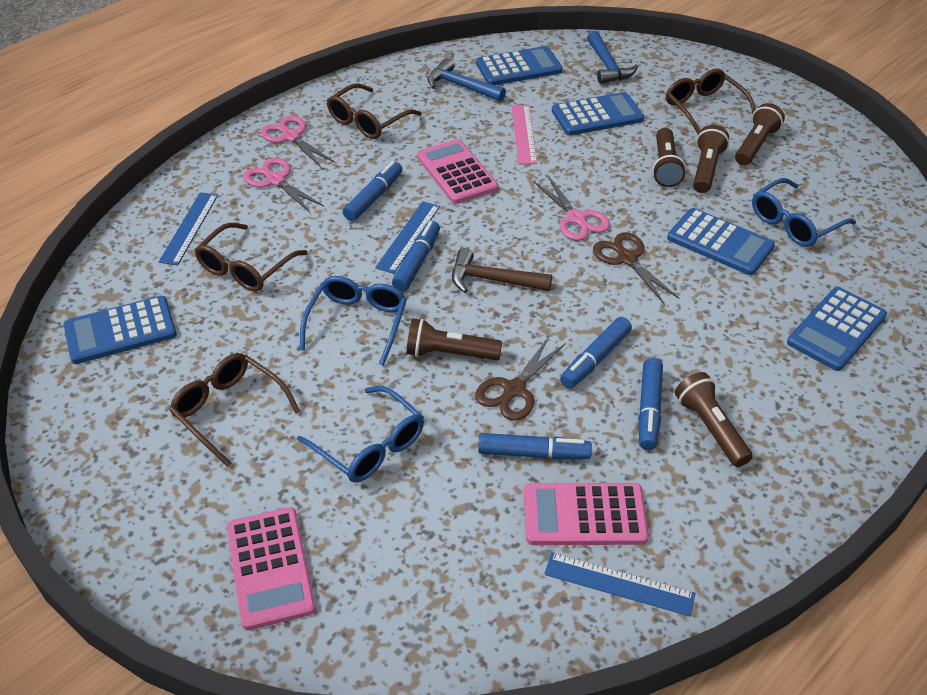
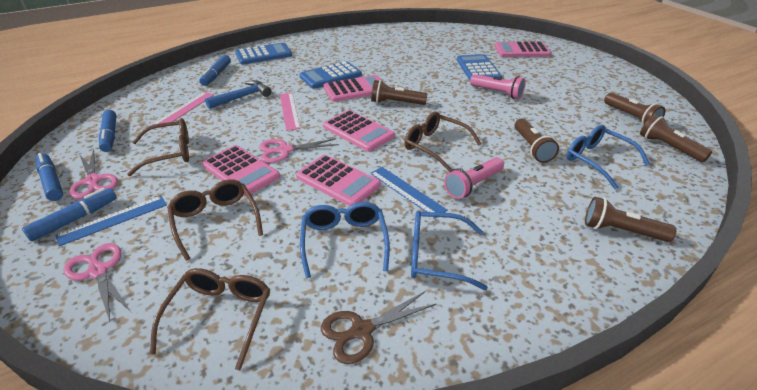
blue calculator: 5 -> 3
blue hammer: 2 -> 1
blue marker: 5 -> 4
blue ruler: 3 -> 2
brown hammer: 1 -> 0
brown scissors: 2 -> 1
pink calculator: 3 -> 5
pink flashlight: 0 -> 2
pink ruler: 1 -> 2

